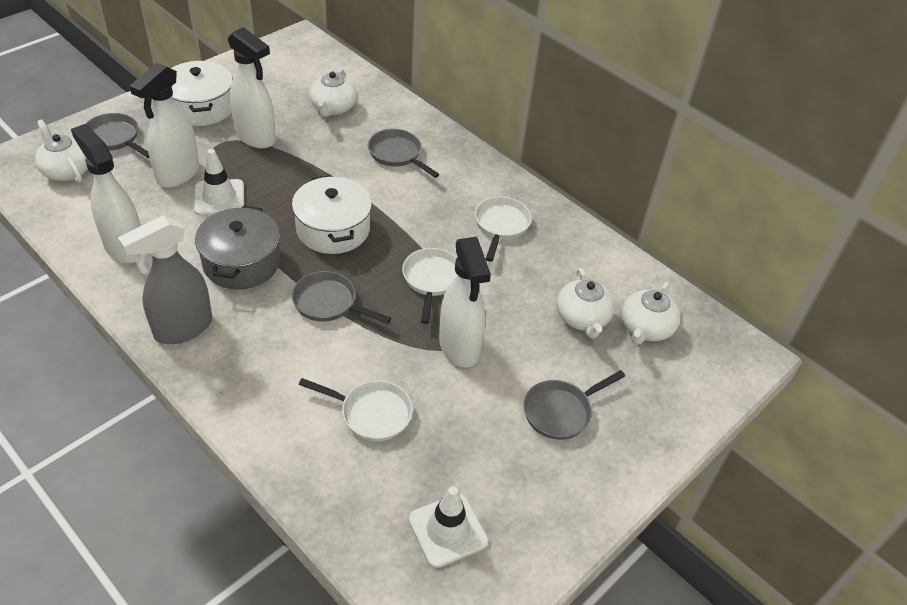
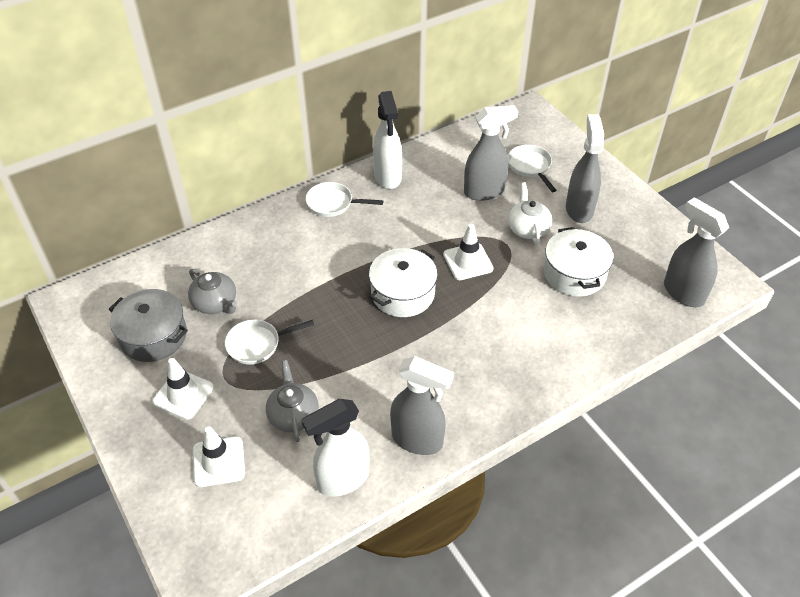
grey pan: 4 -> 0
grey spray bottle: 1 -> 4
grey teapot: 0 -> 2
white spray bottle: 4 -> 2
white teapot: 4 -> 1
white traffic cone: 2 -> 3

